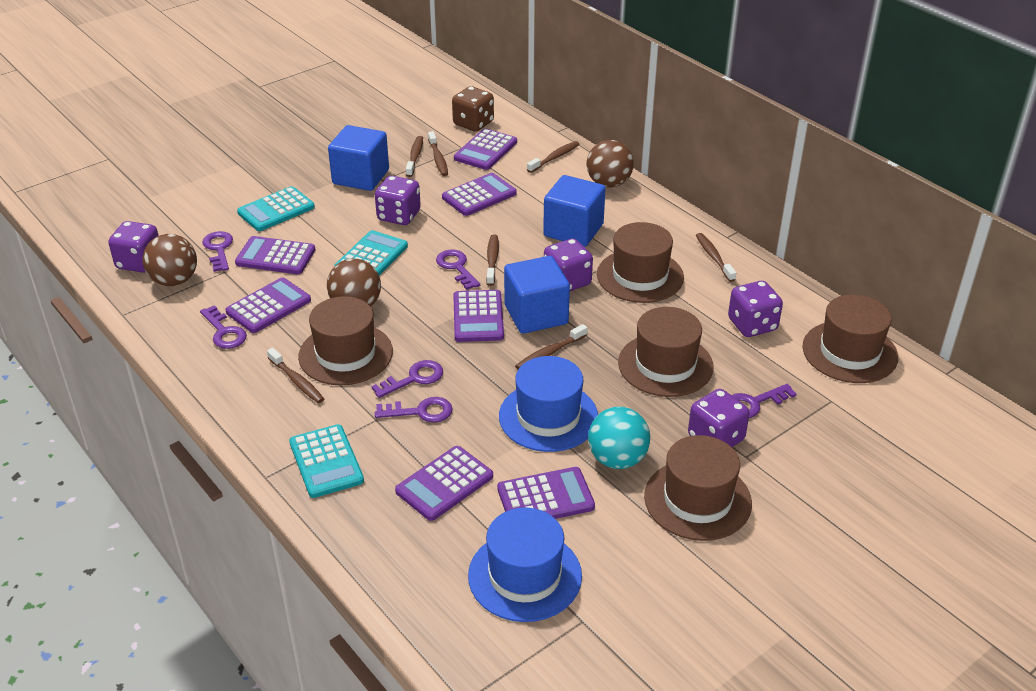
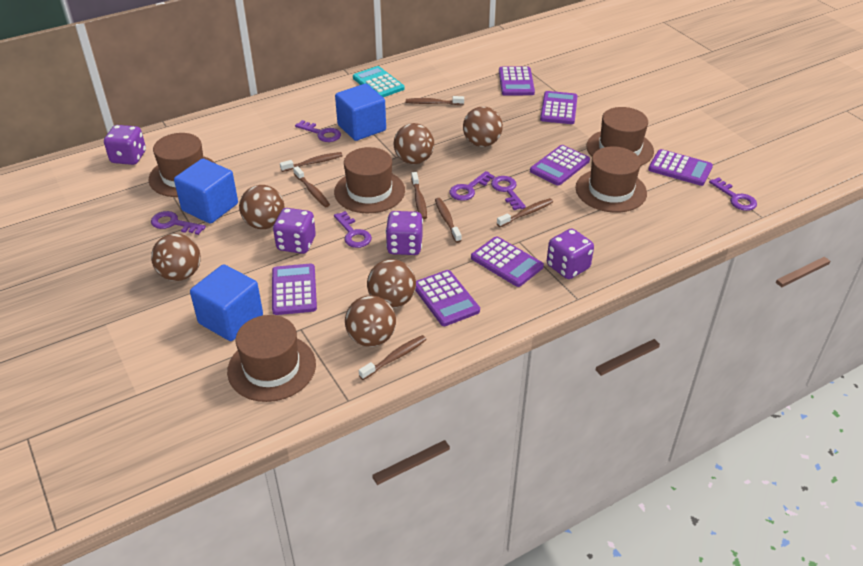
blue hat: 2 -> 0
brown ball: 3 -> 6
brown dice: 1 -> 0
purple dice: 5 -> 4
turquoise ball: 1 -> 0
turquoise calculator: 3 -> 1

